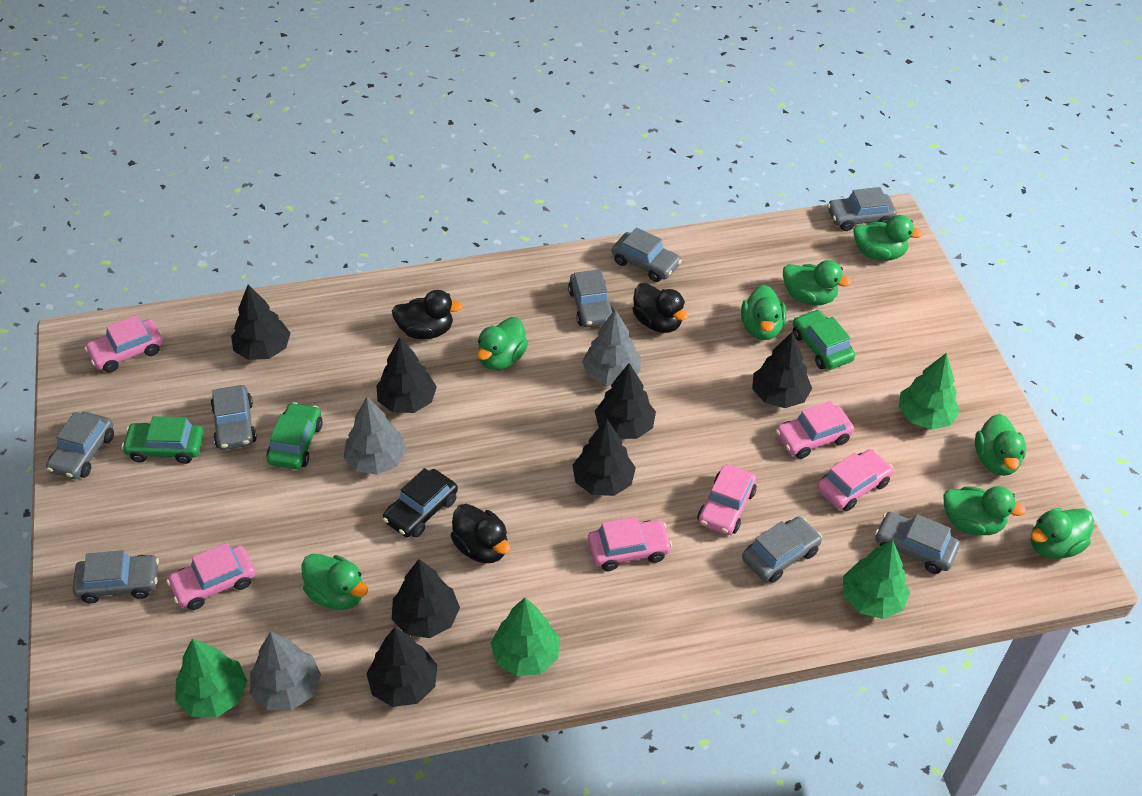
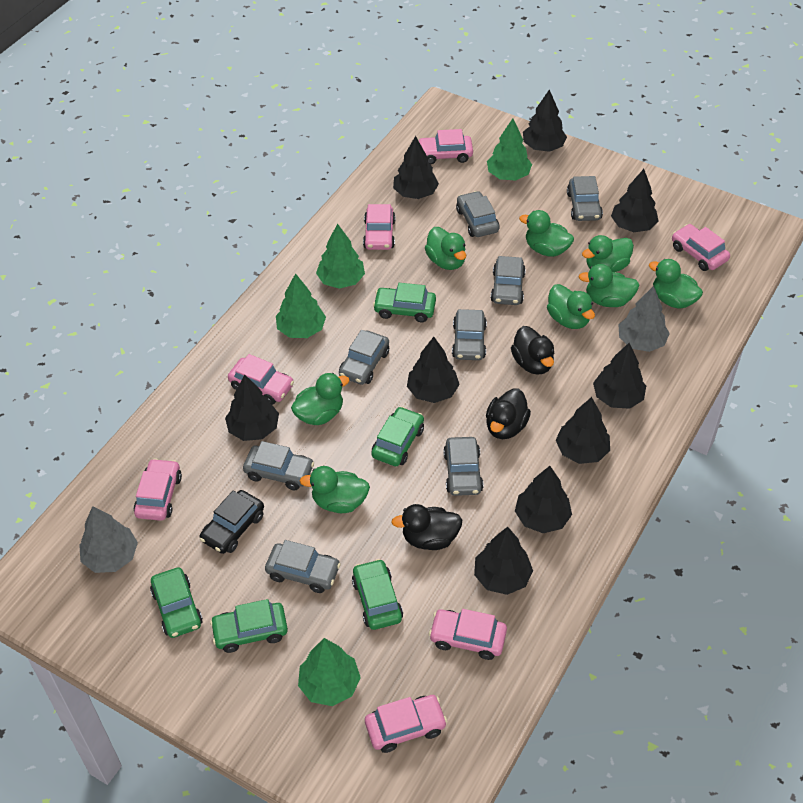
black tree: 7 -> 9
green car: 3 -> 5
grey tree: 3 -> 2
pink car: 6 -> 7

